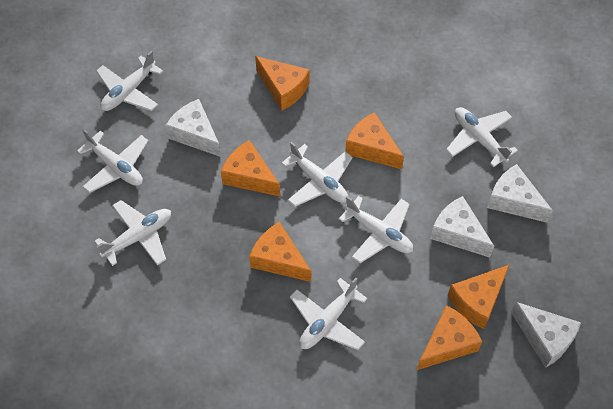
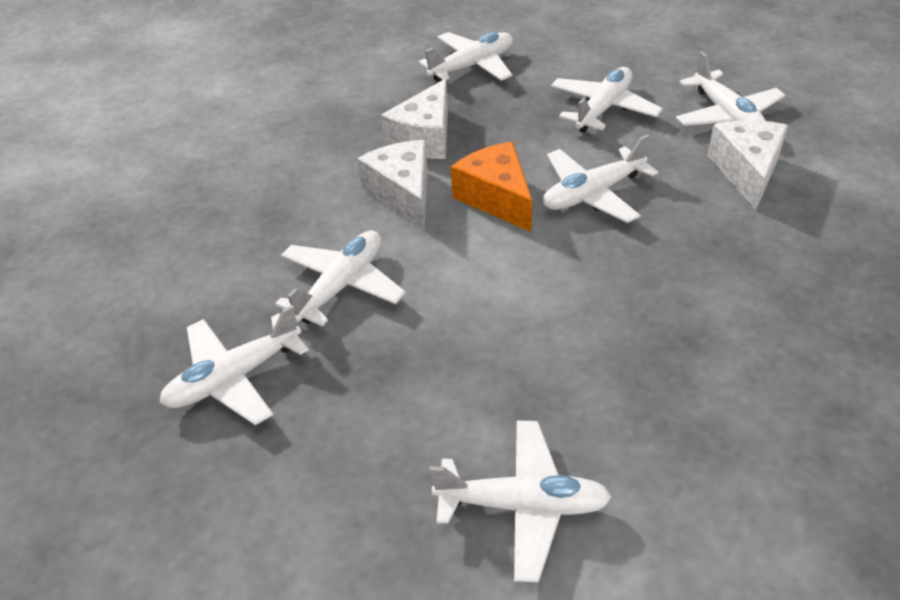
orange cheese: 6 -> 1
white cheese: 4 -> 3

